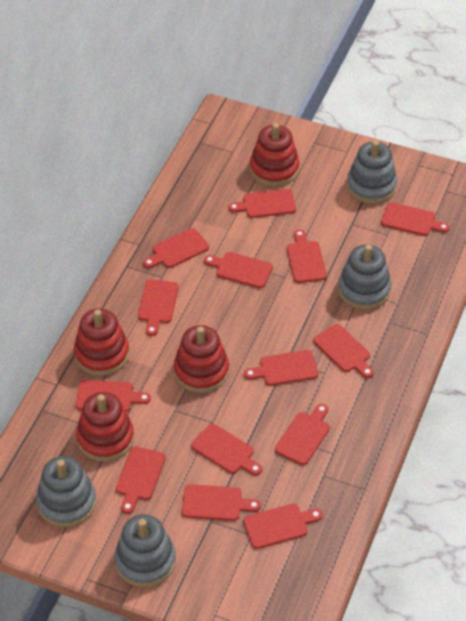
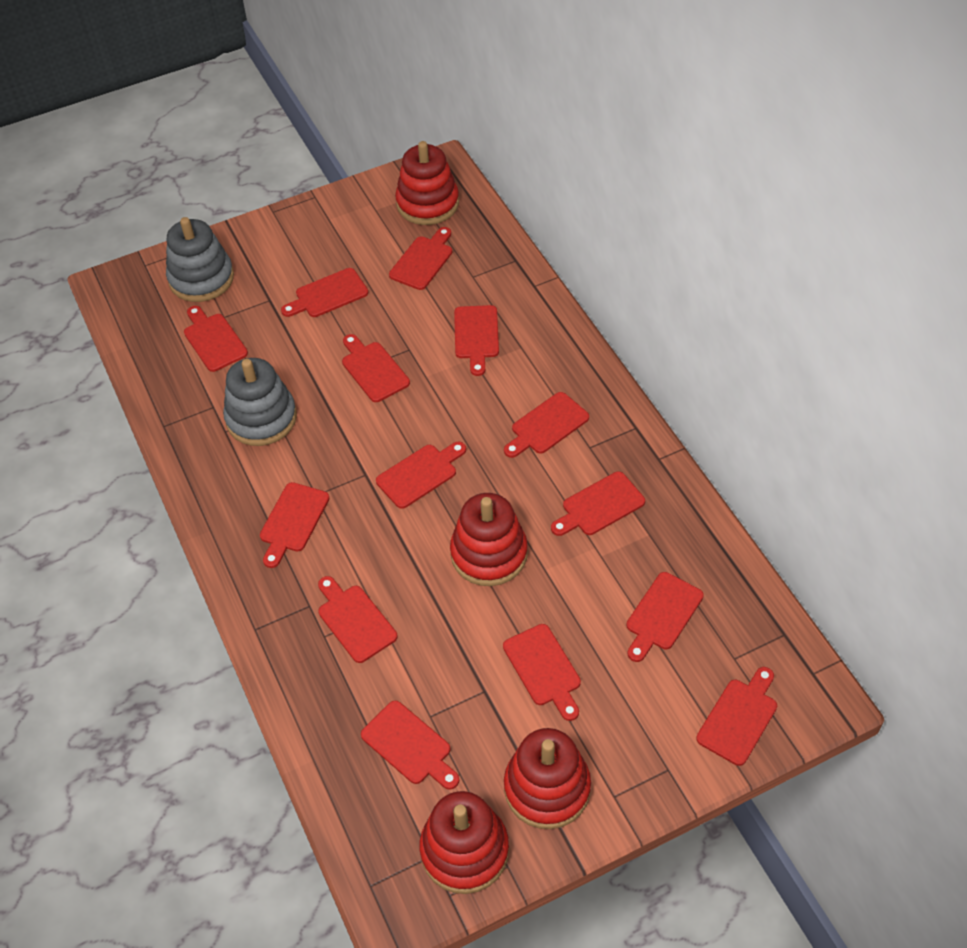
grey stacking toy: 4 -> 2

